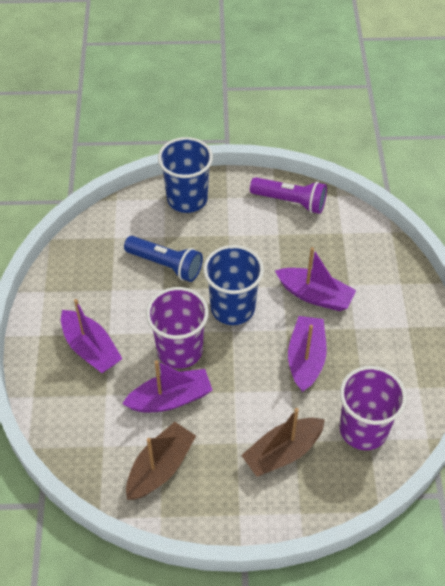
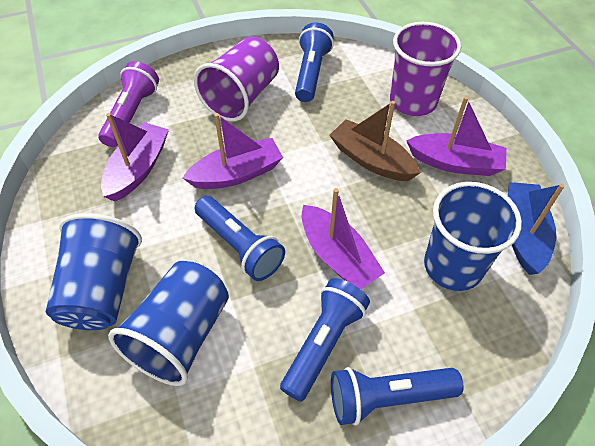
blue boat: 0 -> 1
blue cup: 2 -> 3
blue flashlight: 1 -> 4
brown boat: 2 -> 1

